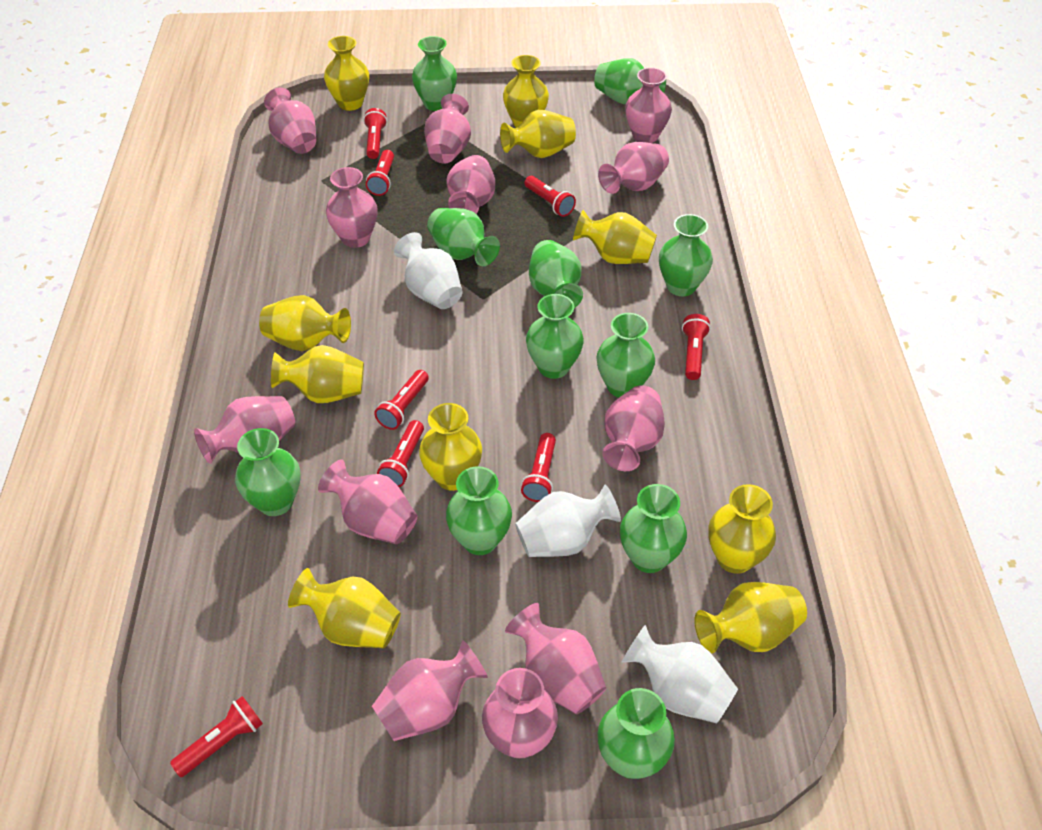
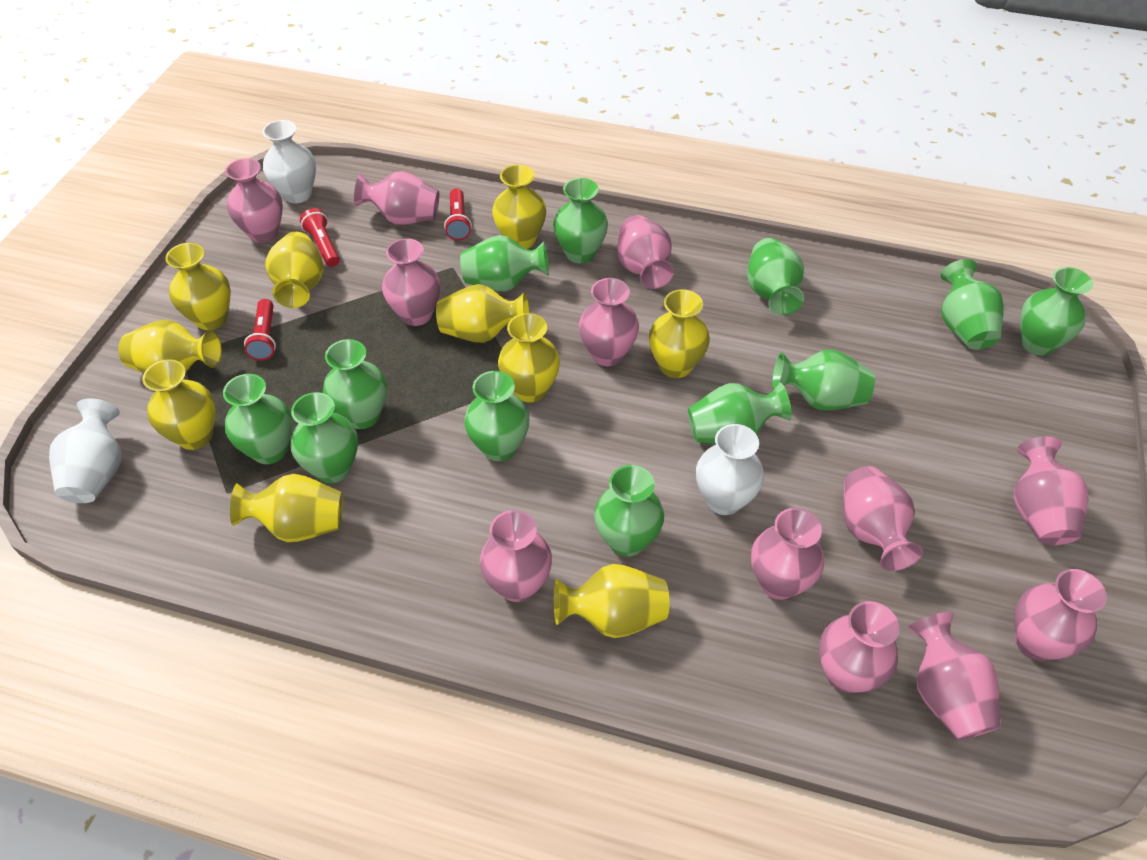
green vase: 11 -> 12
red flashlight: 8 -> 3

